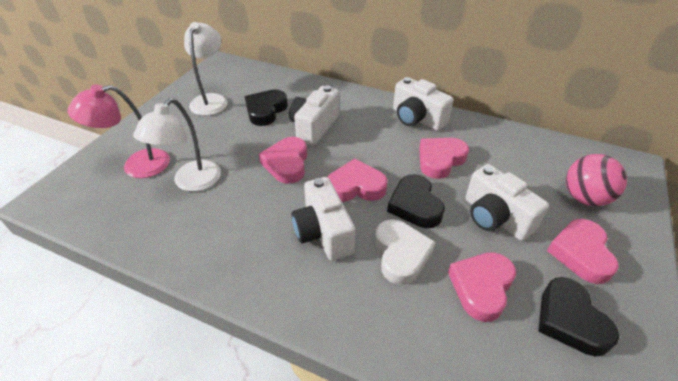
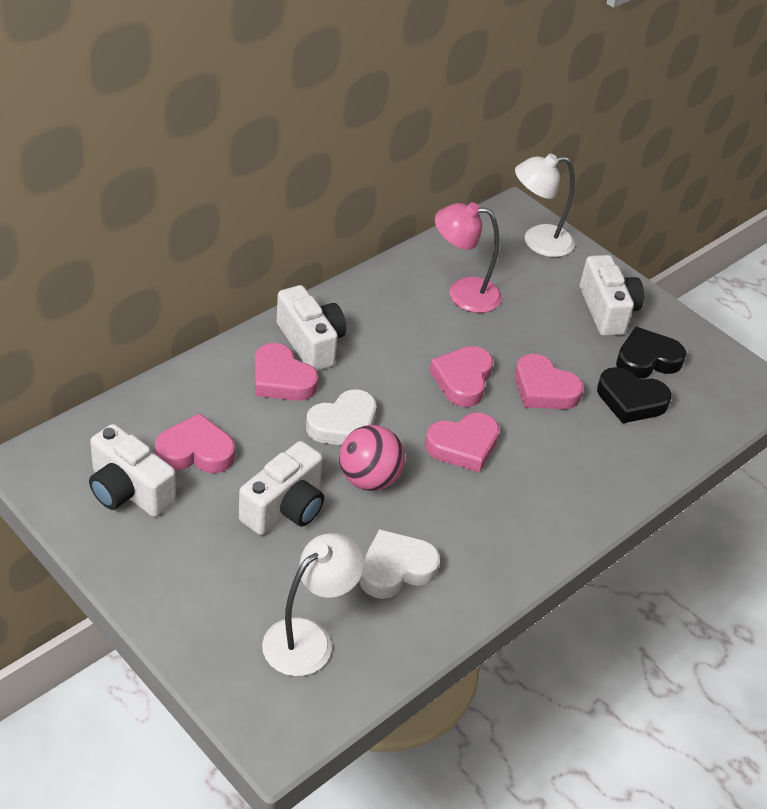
black heart: 3 -> 2
white heart: 1 -> 2

